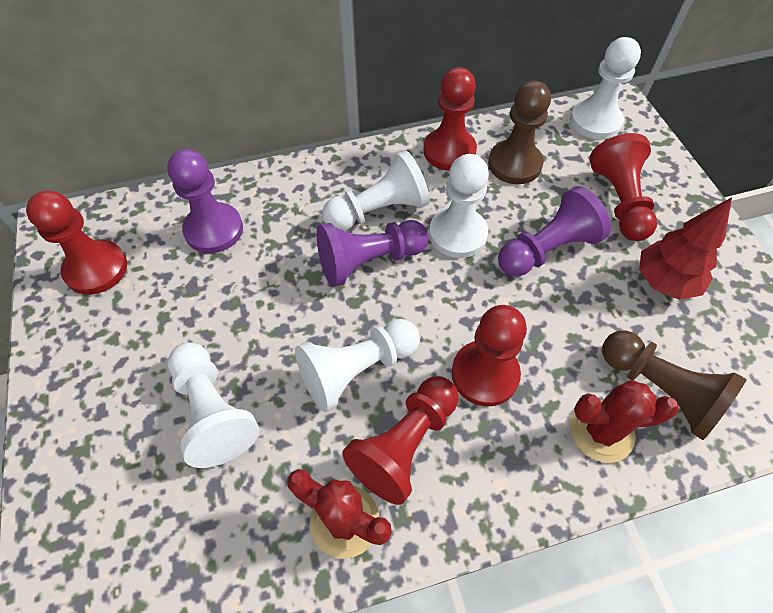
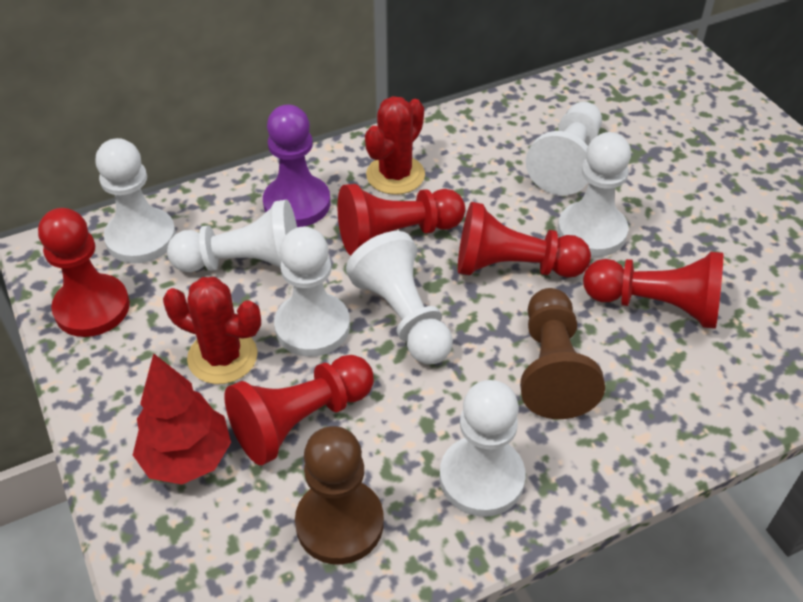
purple pawn: 3 -> 1
white pawn: 5 -> 7

